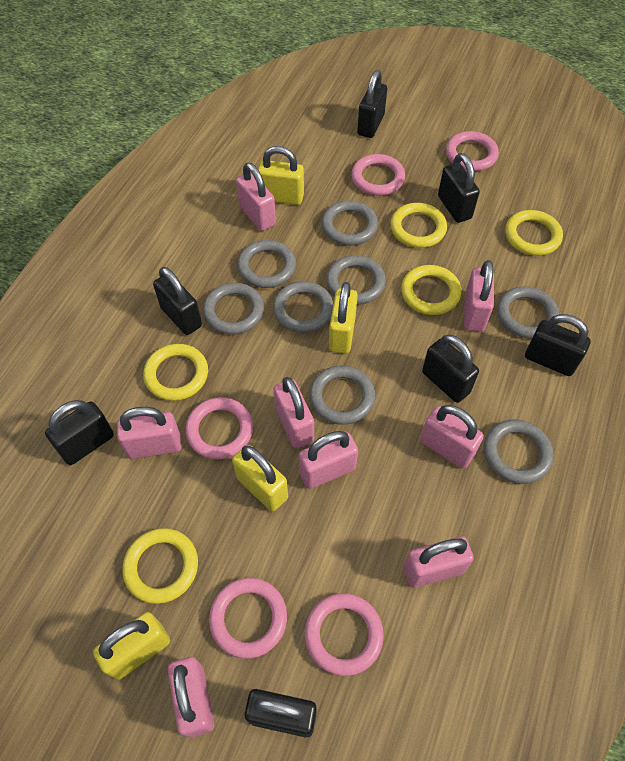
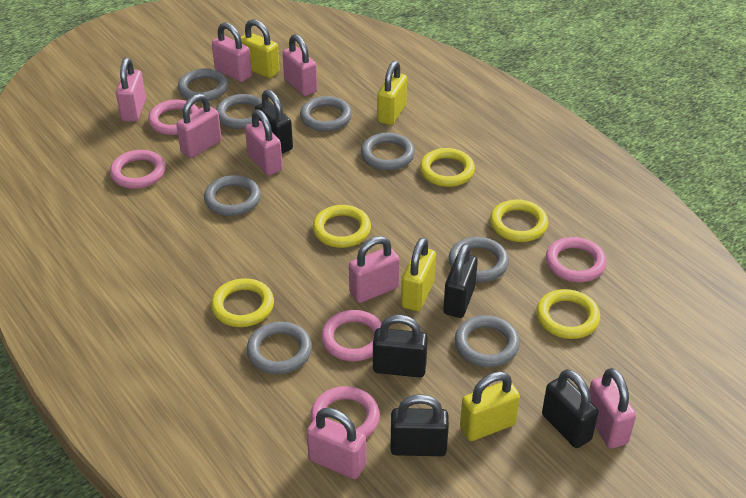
black padlock: 7 -> 5

